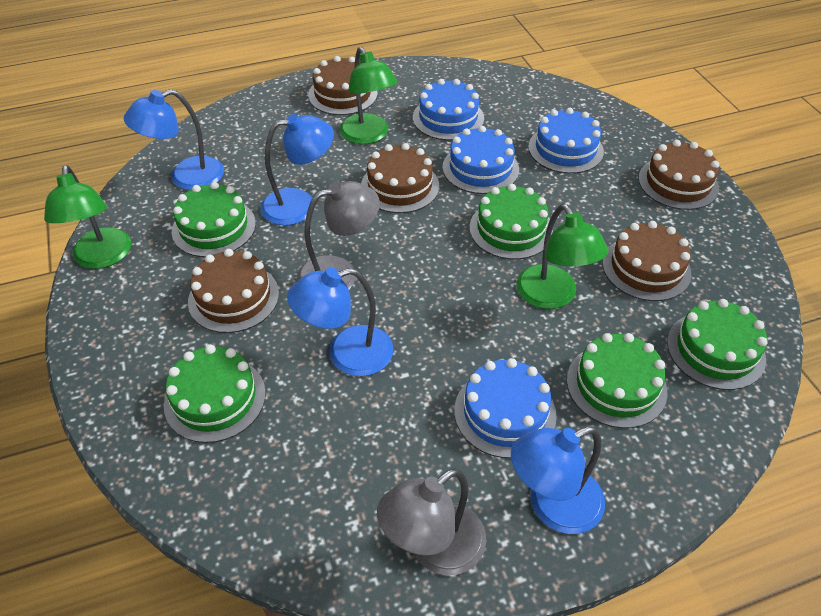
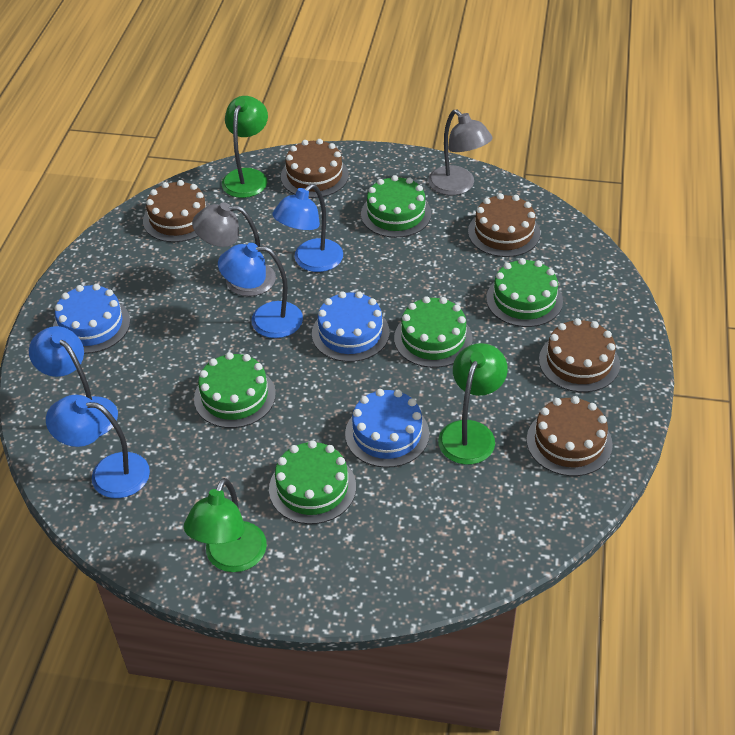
blue cake: 4 -> 3

